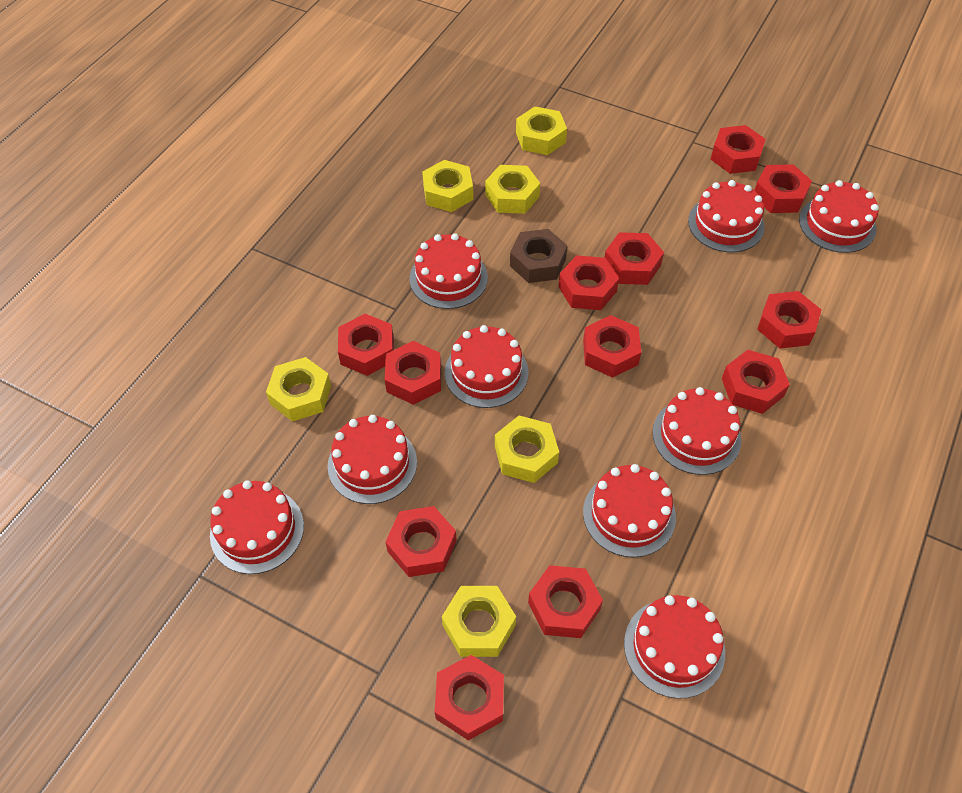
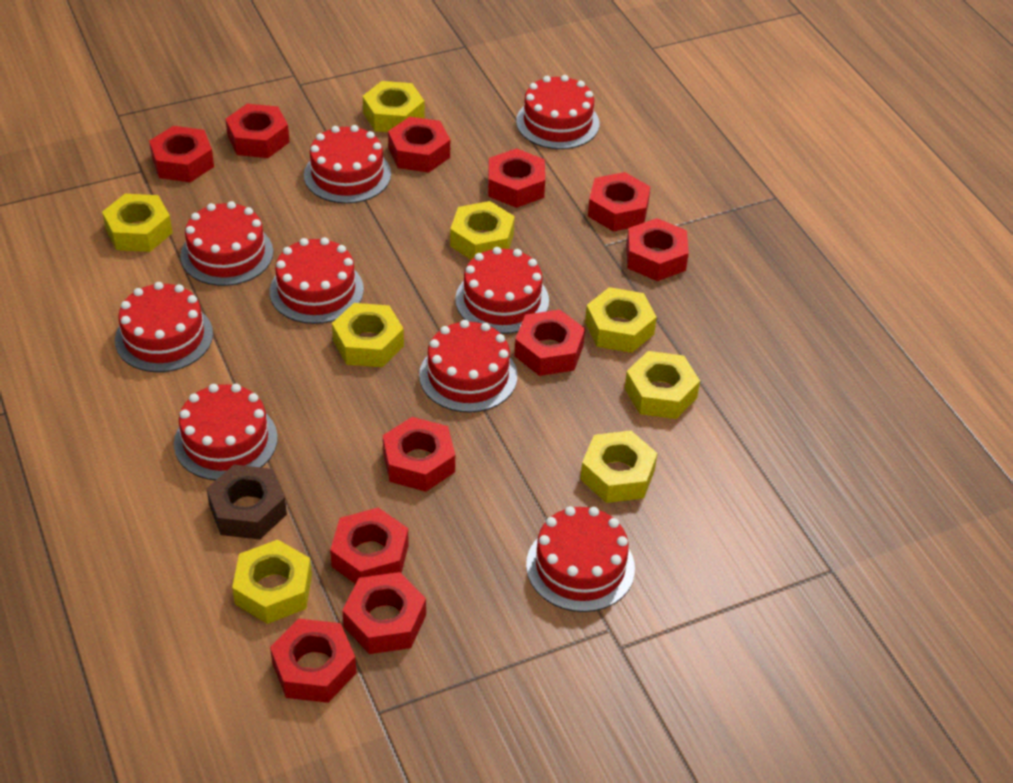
red nut: 12 -> 11
yellow nut: 6 -> 8

